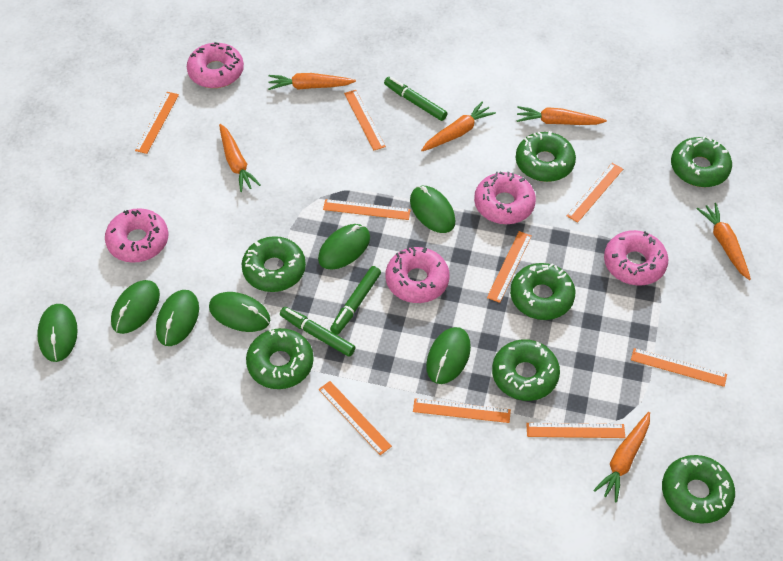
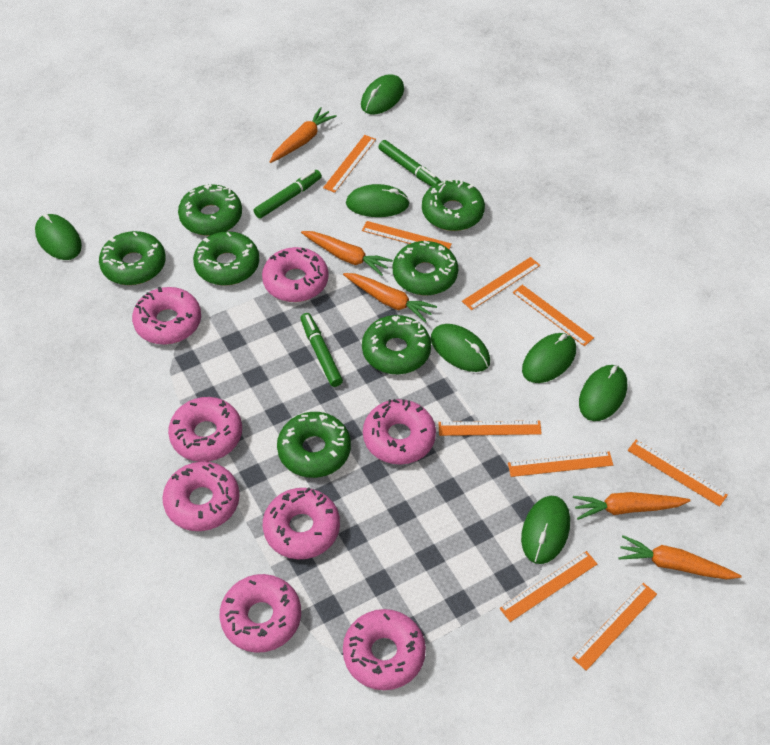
orange carrot: 6 -> 5
pink donut: 5 -> 8

